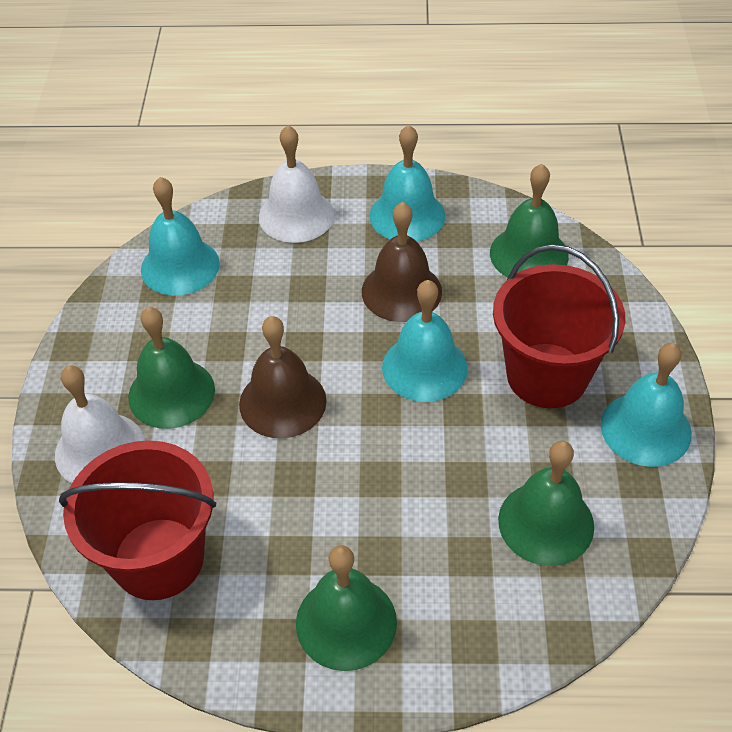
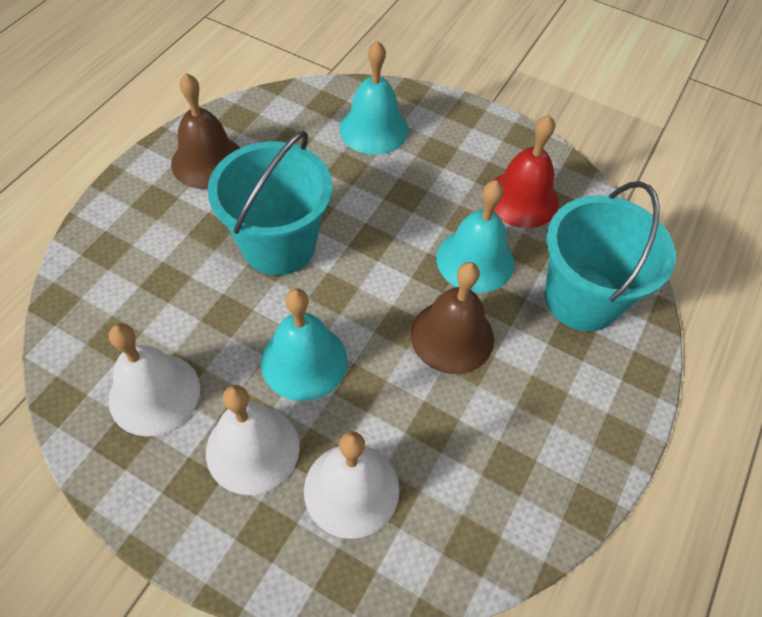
green bell: 4 -> 0
red bell: 0 -> 1
red bucket: 2 -> 0
turquoise bell: 4 -> 3
turquoise bucket: 0 -> 2
white bell: 2 -> 3

